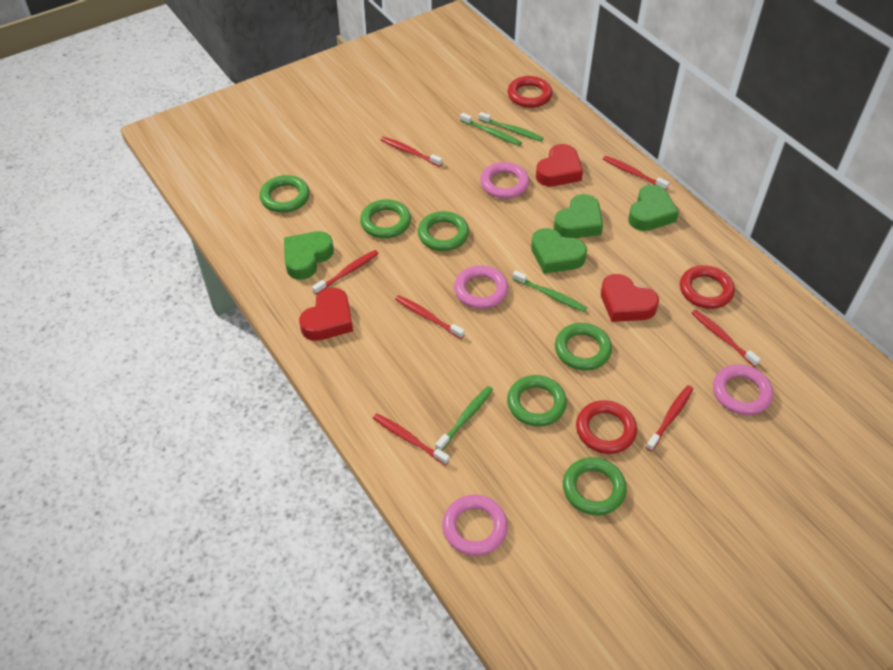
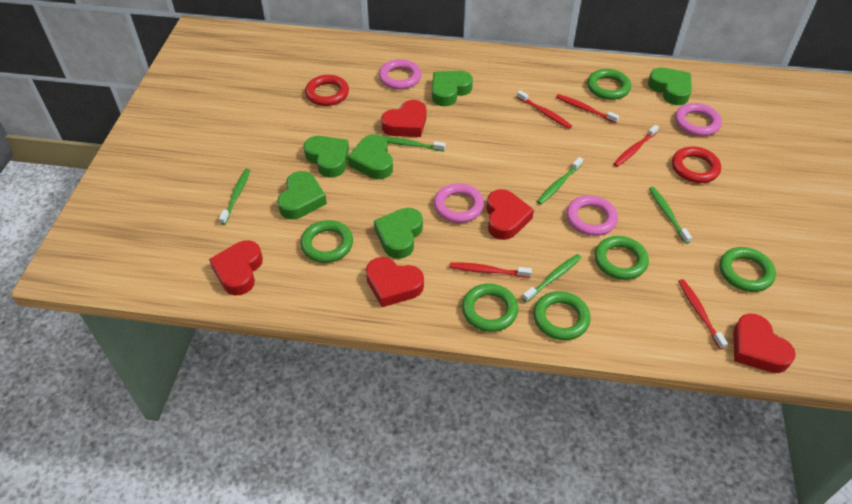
green heart: 4 -> 6
green toothbrush: 4 -> 5
red heart: 3 -> 5
red ring: 3 -> 2
red toothbrush: 7 -> 5

